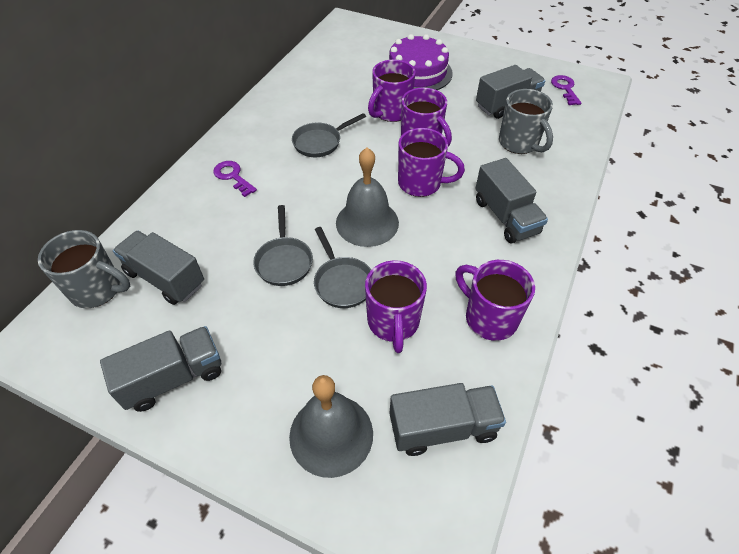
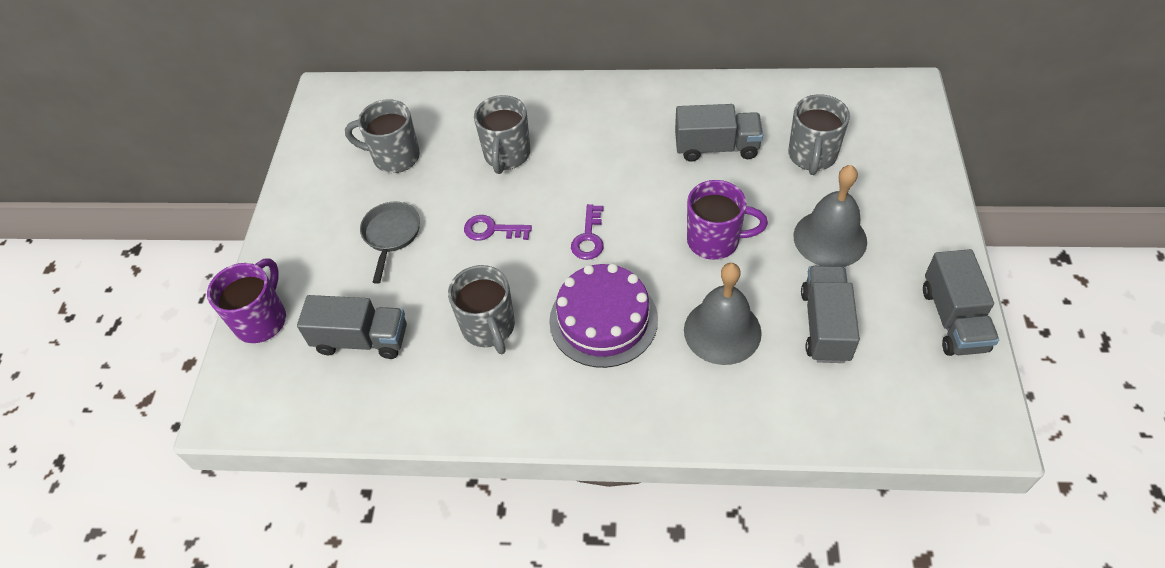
grey mug: 2 -> 4
grey pan: 3 -> 1
grey truck: 5 -> 4
purple mug: 5 -> 2

